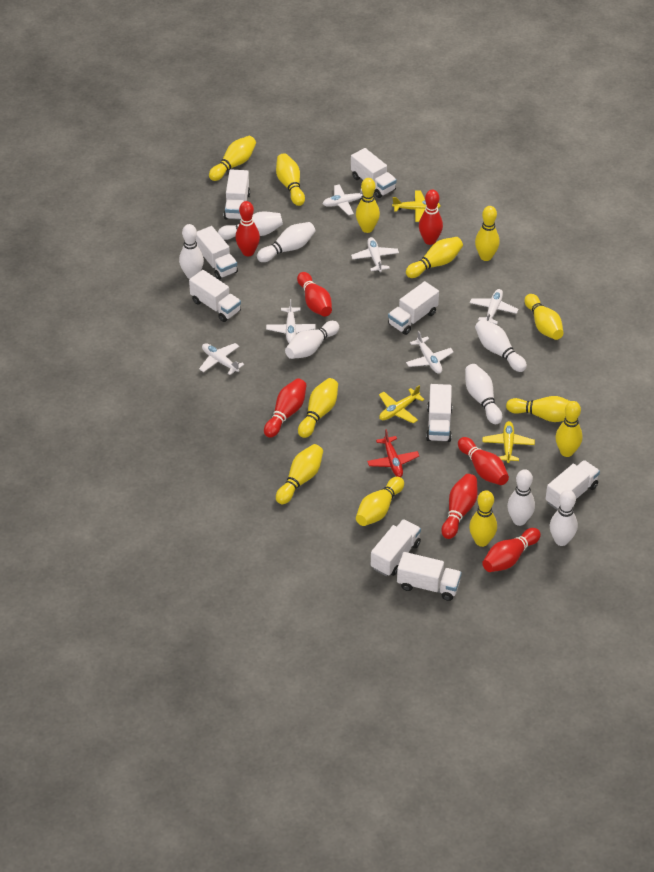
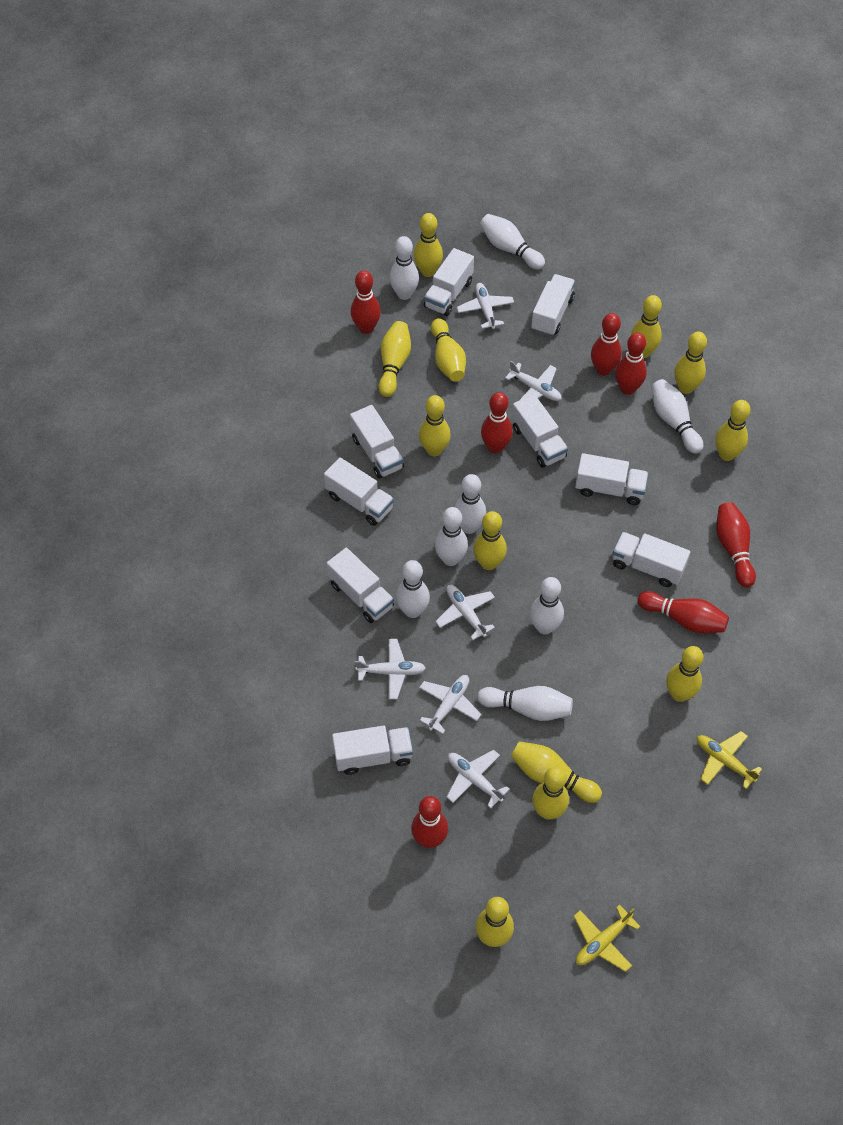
red plane: 1 -> 0
yellow plane: 3 -> 2

